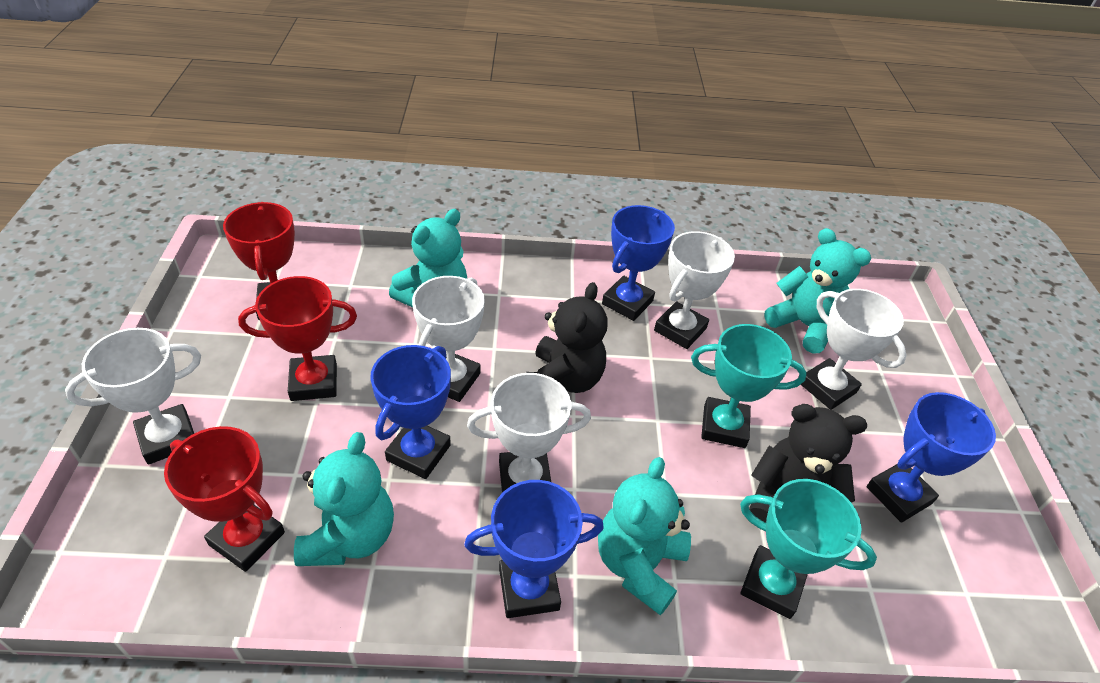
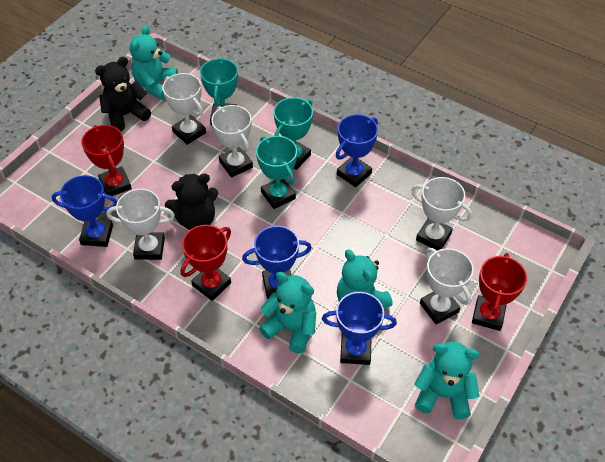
turquoise trophy: 2 -> 3

